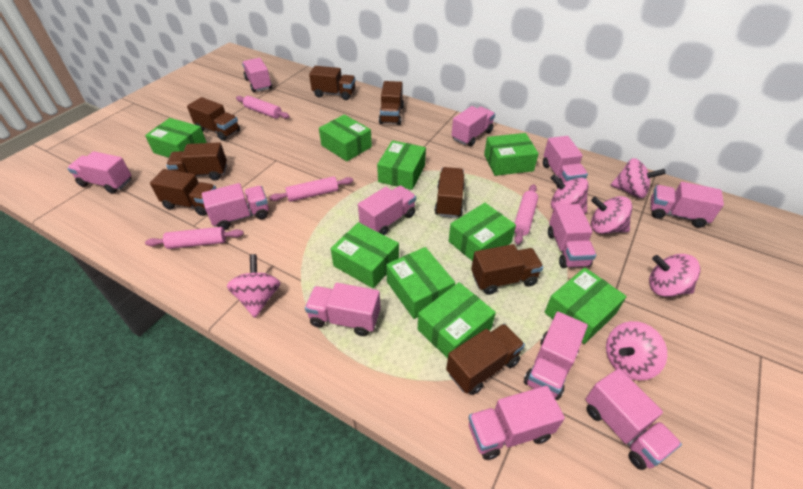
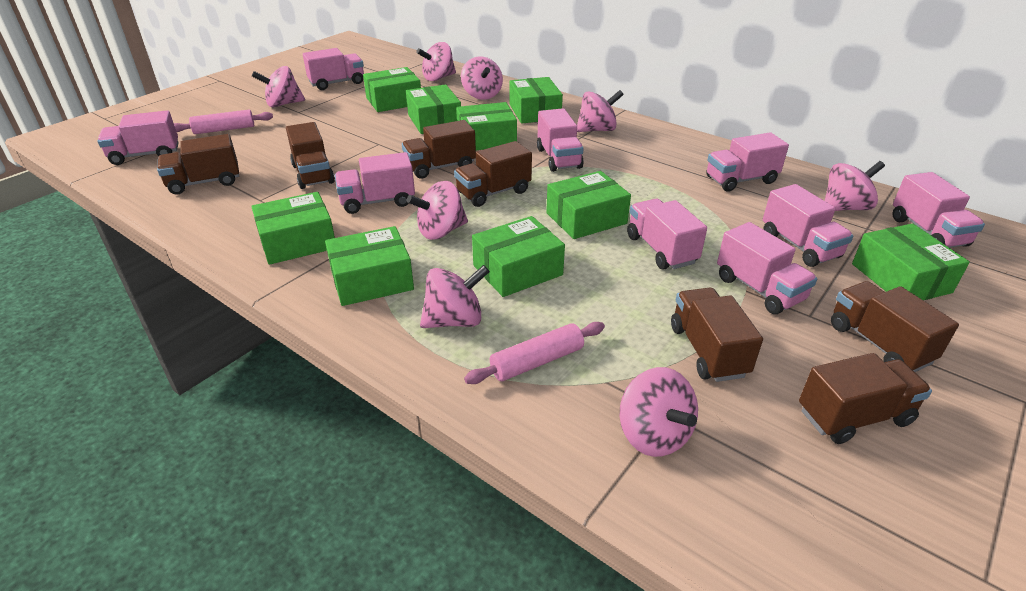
brown truck: 8 -> 7
pink rolling pin: 4 -> 2
pink spinning top: 6 -> 8
pink truck: 12 -> 9

